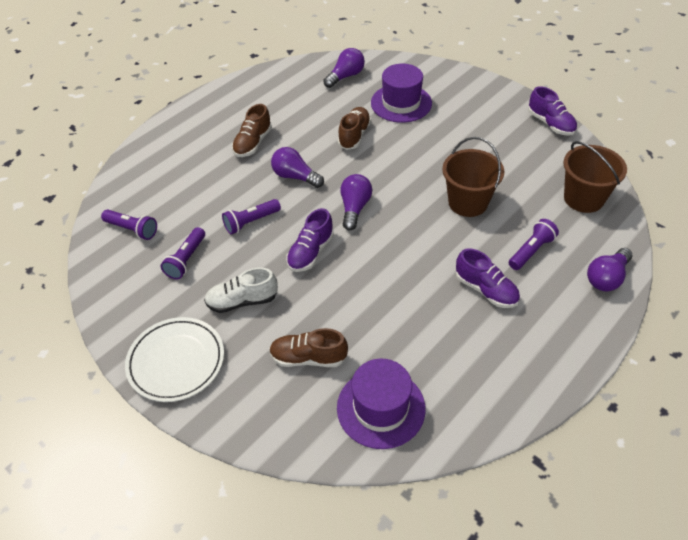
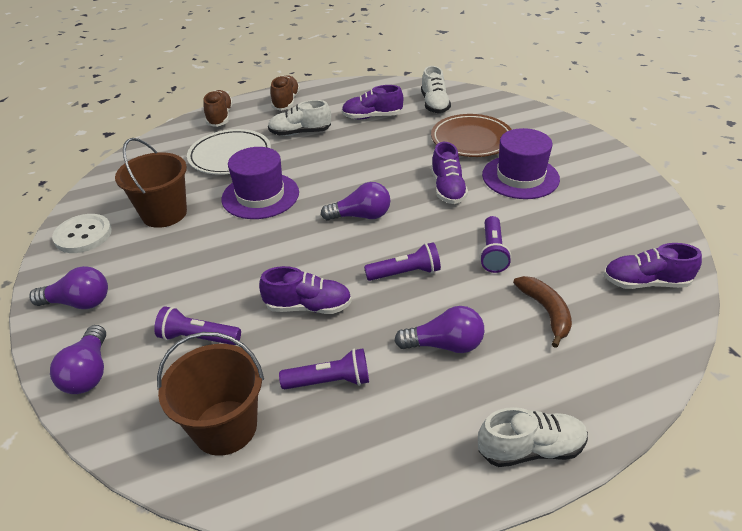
brown banana: 0 -> 1
brown plate: 0 -> 1
brown shoe: 3 -> 2
purple shoe: 3 -> 4
white button: 0 -> 1
white shoe: 1 -> 3

